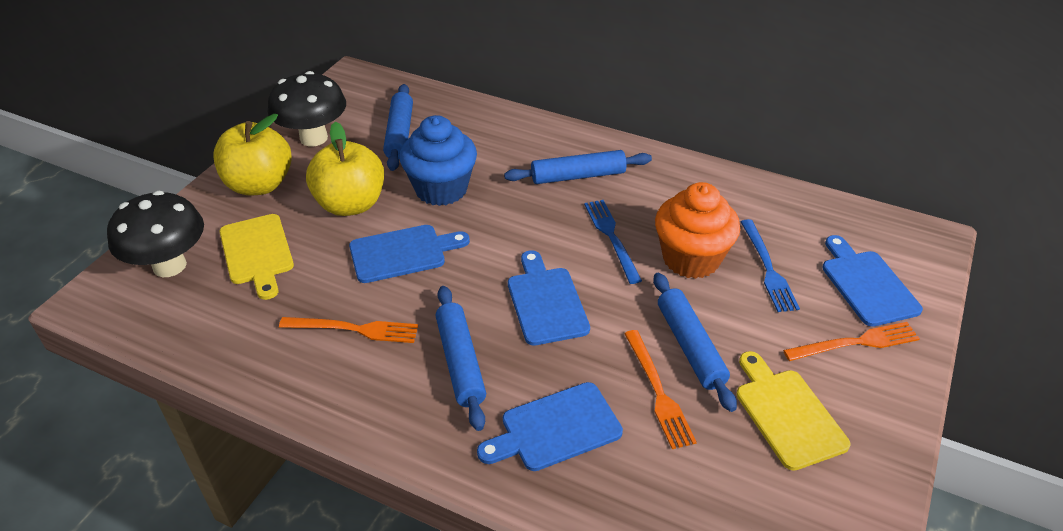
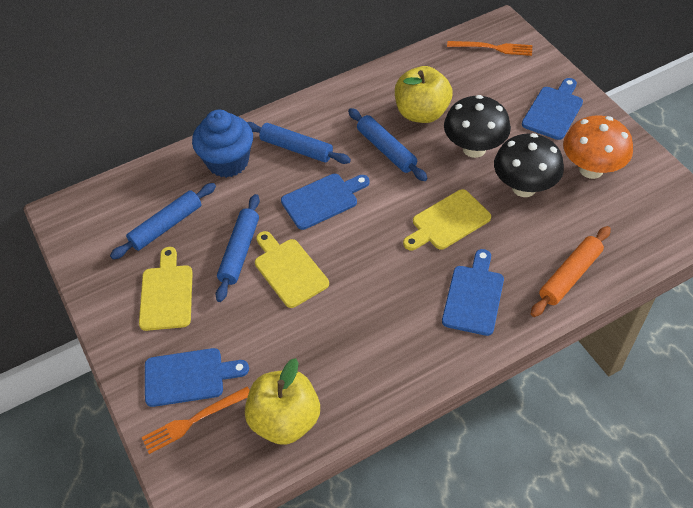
blue fork: 2 -> 0
orange cupcake: 1 -> 0
orange fork: 3 -> 2
orange mushroom: 0 -> 1
orange rolling pin: 0 -> 1
yellow cutting board: 2 -> 3

